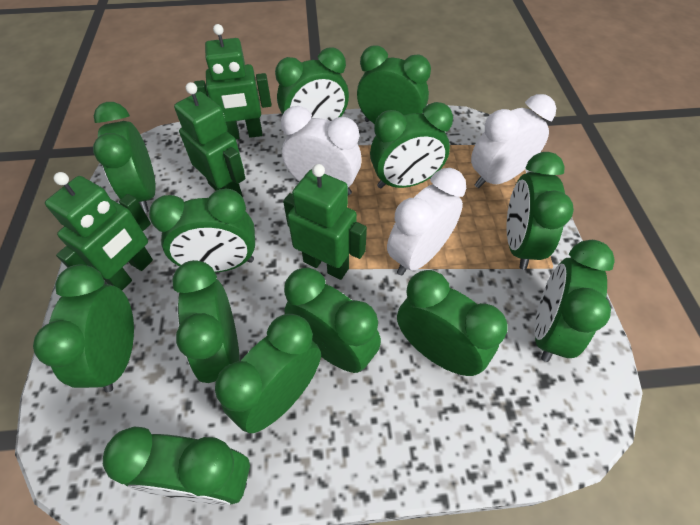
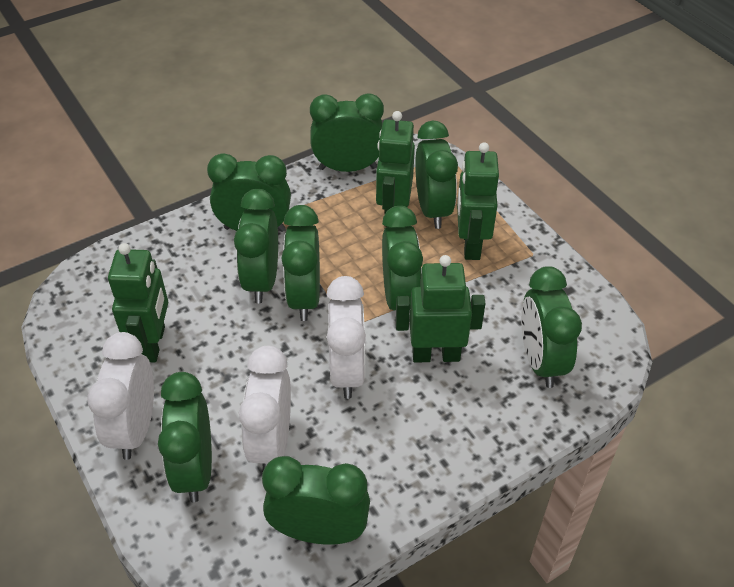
green clock: 13 -> 9

